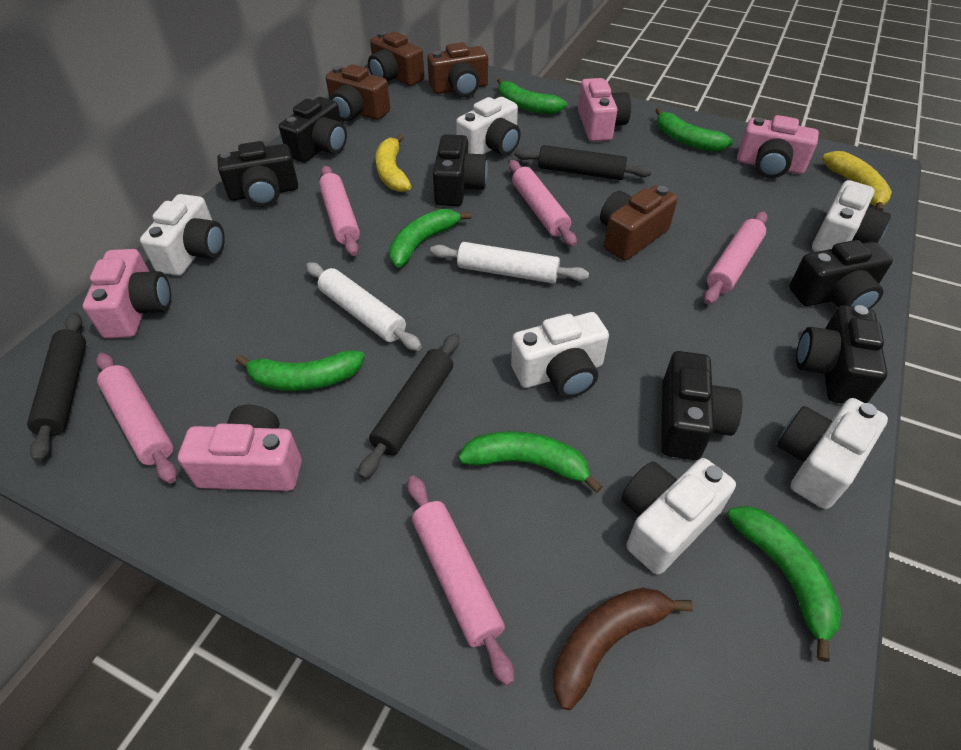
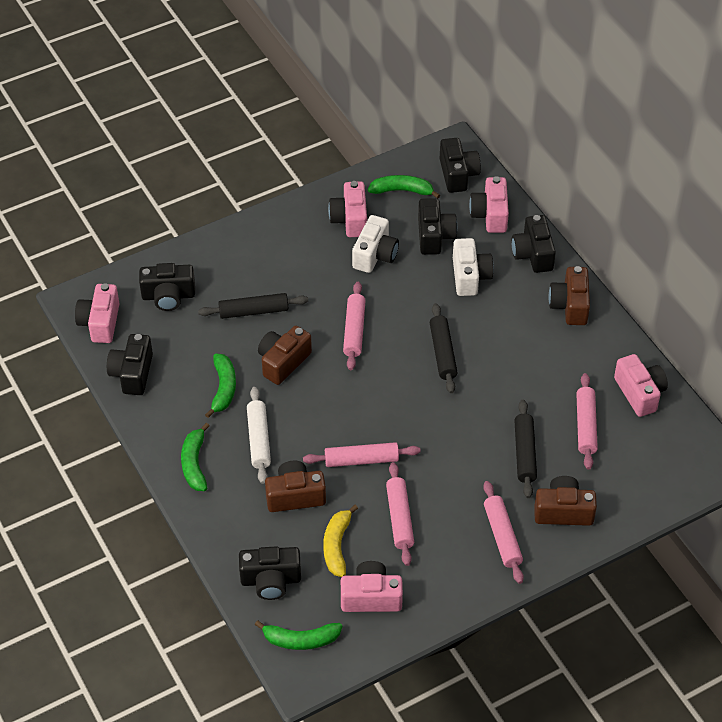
brown banana: 1 -> 0
green banana: 6 -> 4
pink camera: 4 -> 5
white camera: 6 -> 2
white rolling pin: 2 -> 1
yellow banana: 2 -> 1

